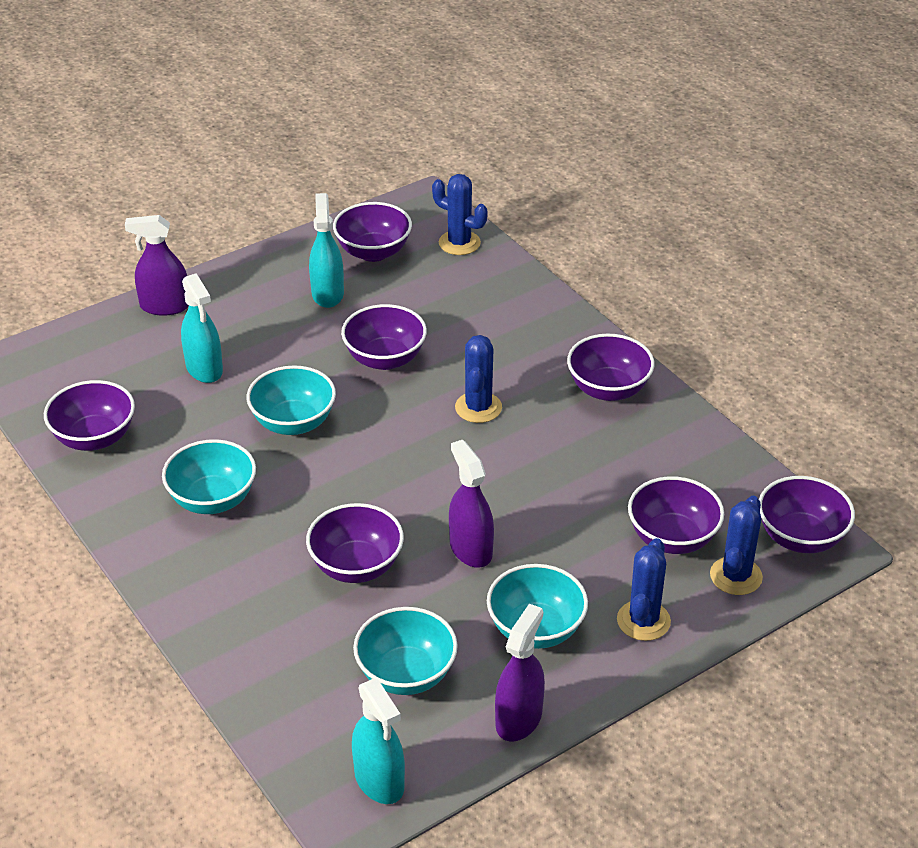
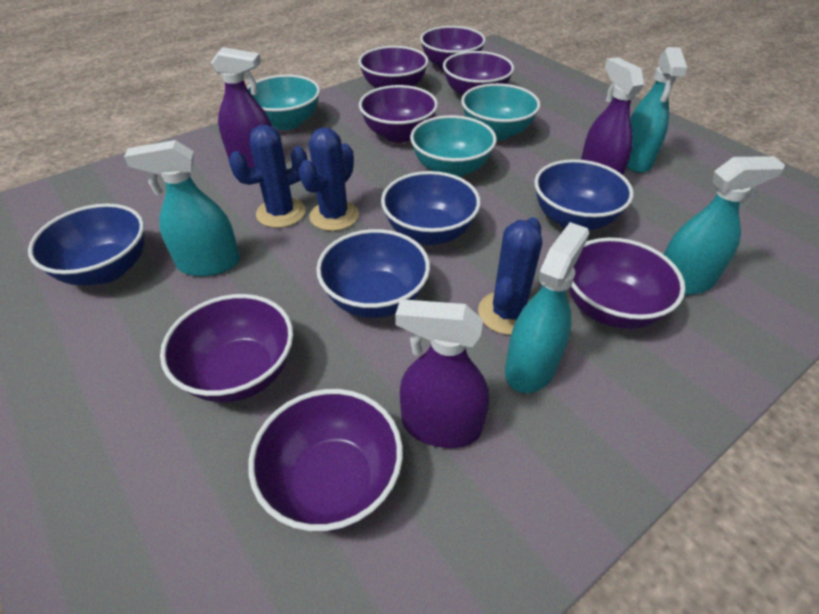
blue bowl: 0 -> 4
blue cactus: 4 -> 3
turquoise bowl: 4 -> 3
turquoise spray bottle: 3 -> 4

